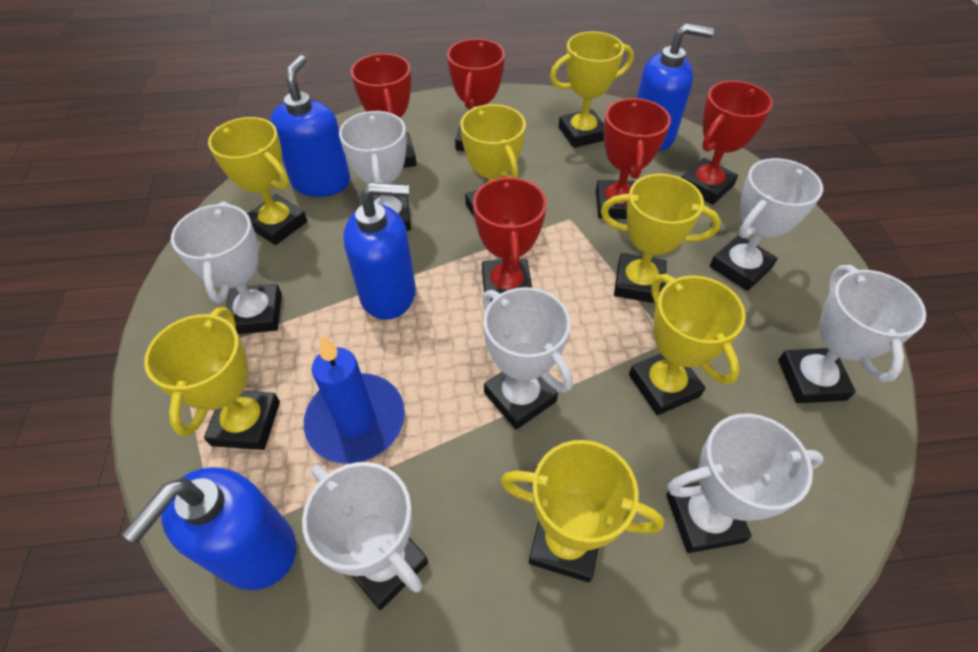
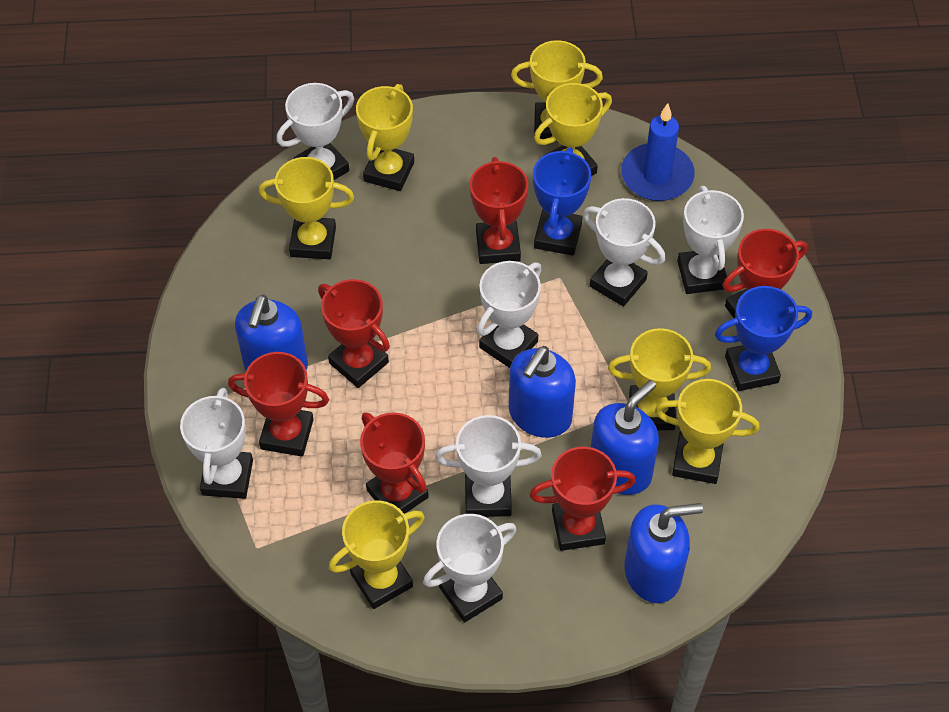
blue trophy: 0 -> 2
red trophy: 5 -> 6

